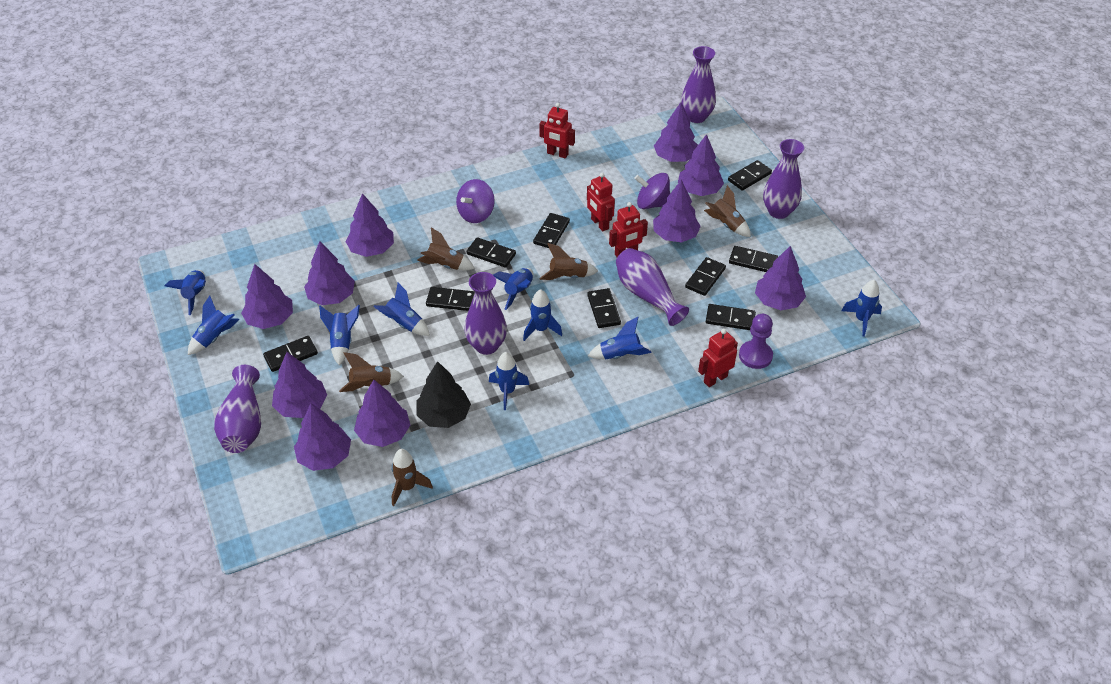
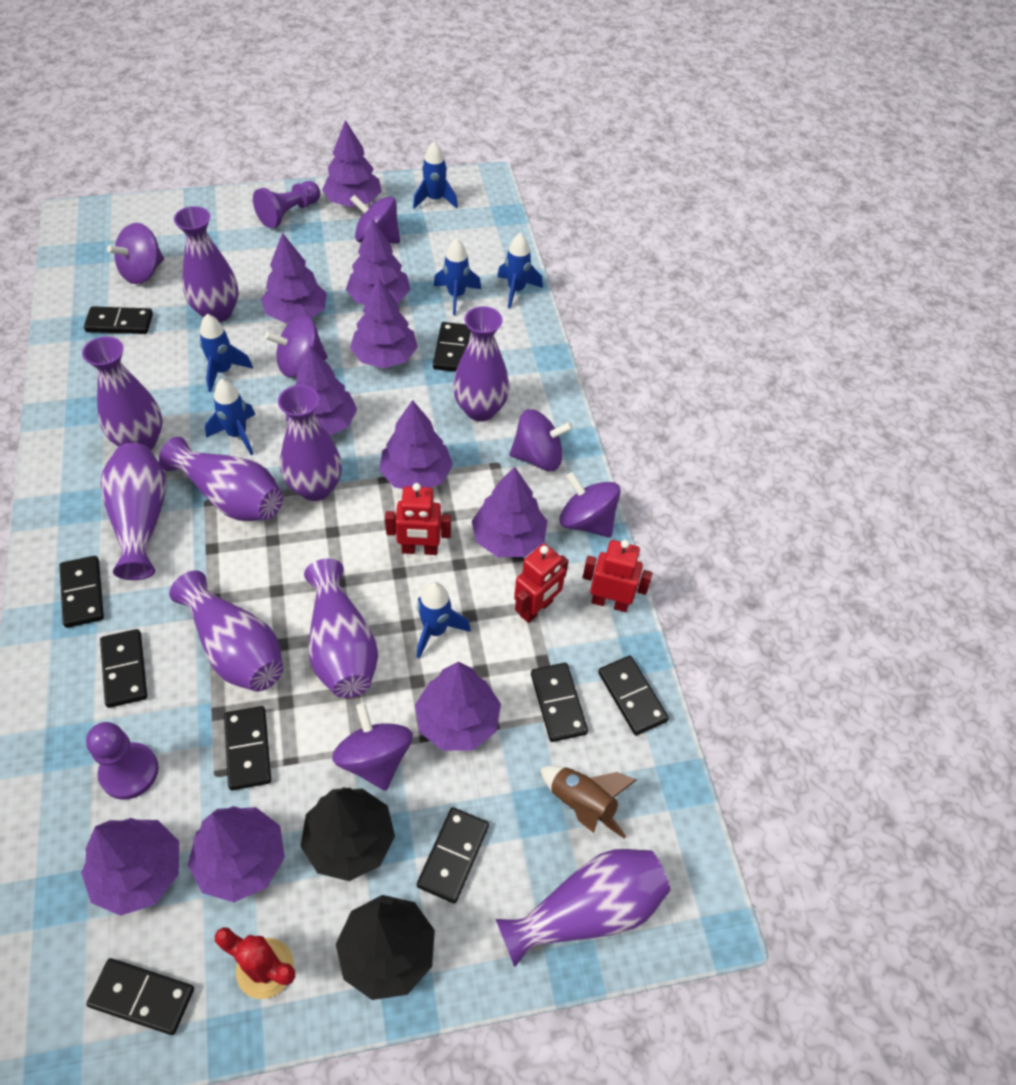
black tree: 1 -> 2
blue rocket: 9 -> 6
brown rocket: 5 -> 1
purple pawn: 1 -> 2
purple spinning top: 2 -> 6
purple vase: 5 -> 9
red cactus: 0 -> 1
red robot: 4 -> 3

